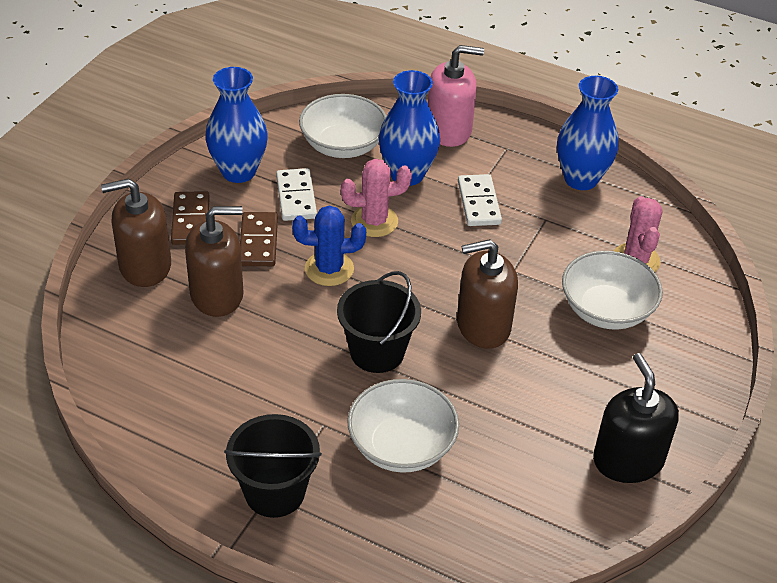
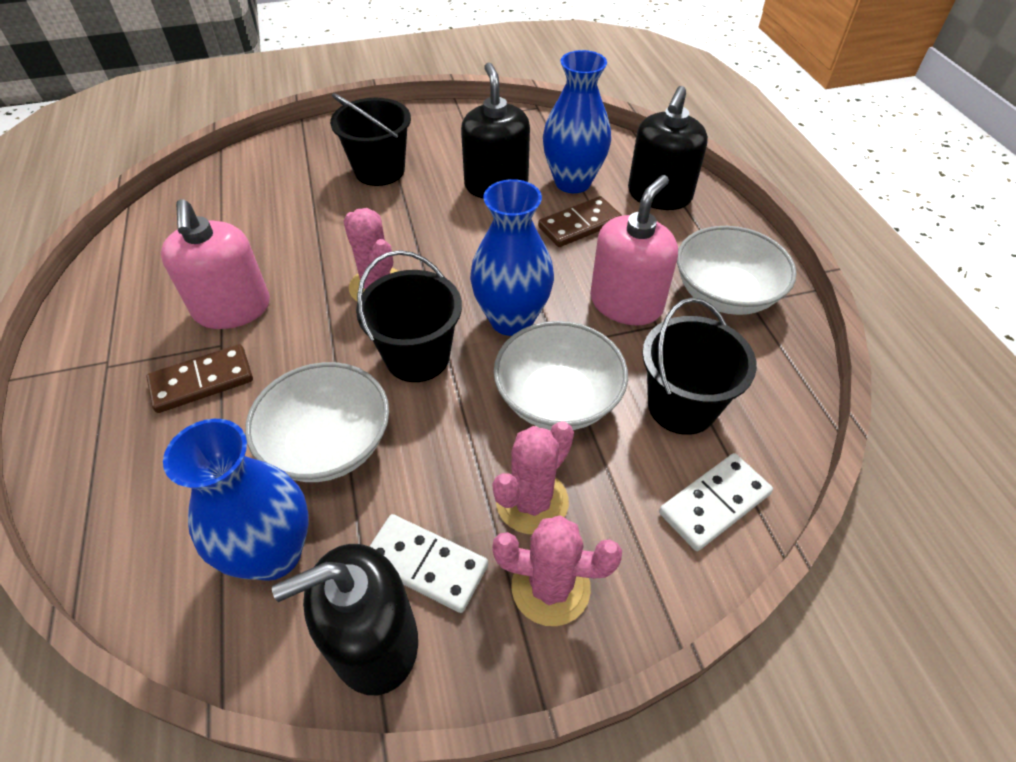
black bucket: 2 -> 3
black soap dispenser: 1 -> 3
blue cactus: 1 -> 0
brown soap dispenser: 3 -> 0
pink cactus: 2 -> 3
pink soap dispenser: 1 -> 2

